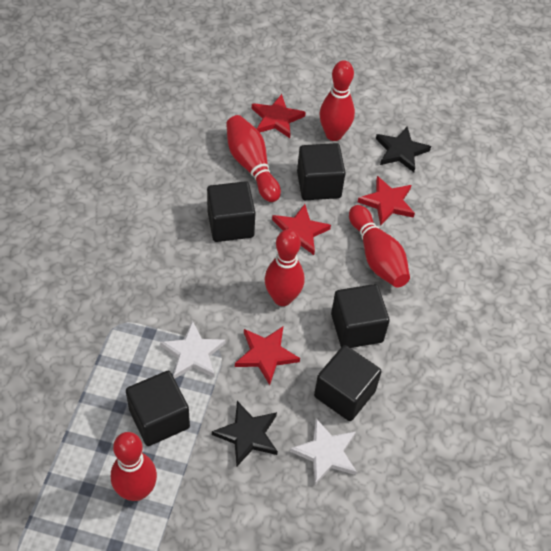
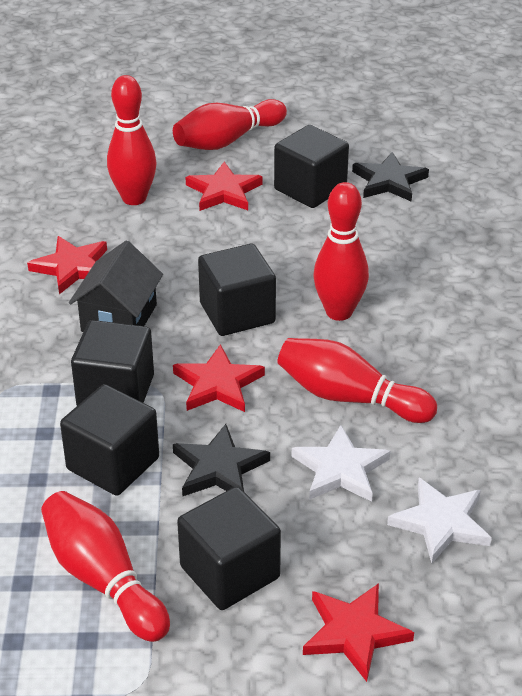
black house: 0 -> 1

